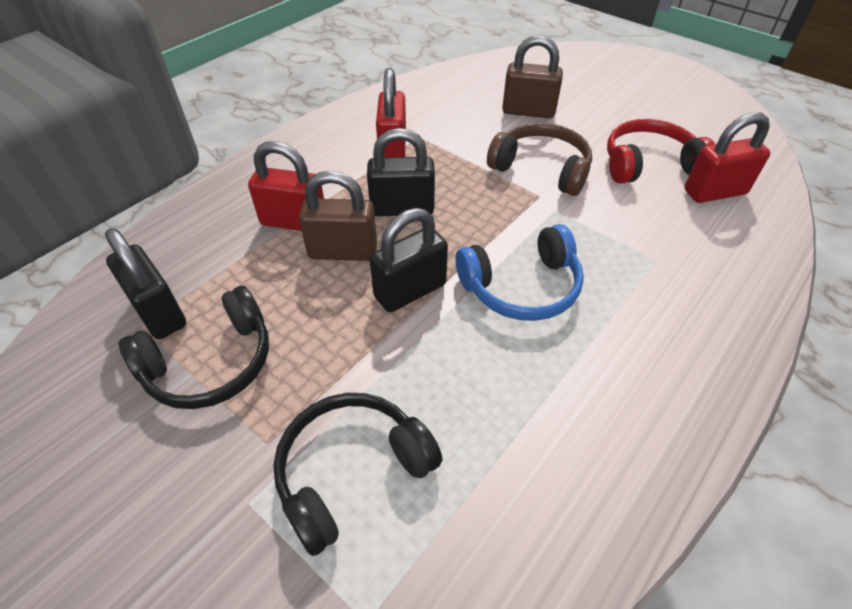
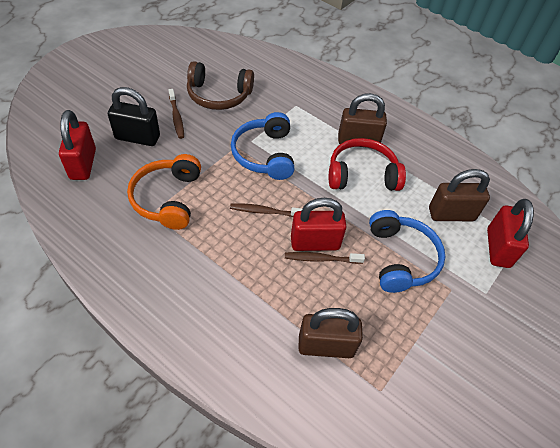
black headphones: 2 -> 0
black padlock: 3 -> 1
blue headphones: 1 -> 2
brown padlock: 2 -> 3
brown toothbrush: 0 -> 3
orange headphones: 0 -> 1

